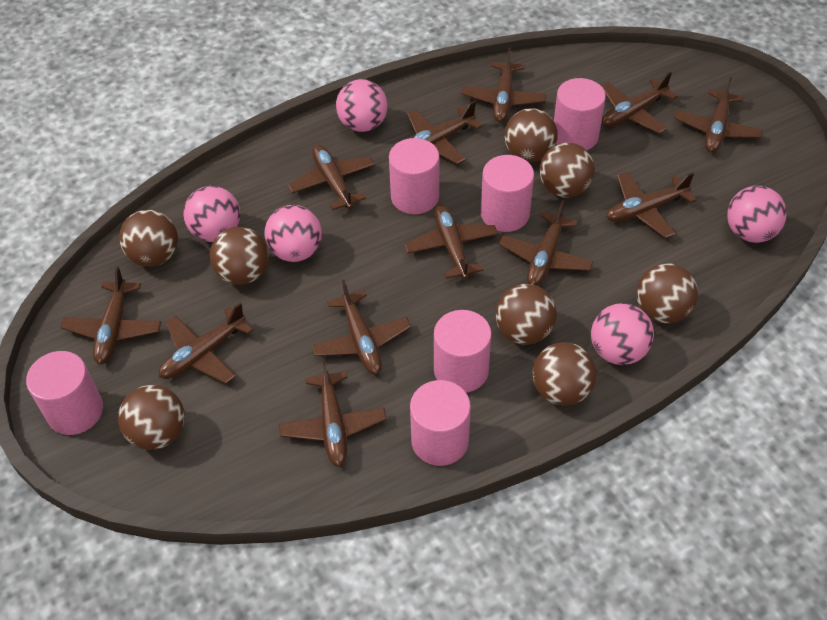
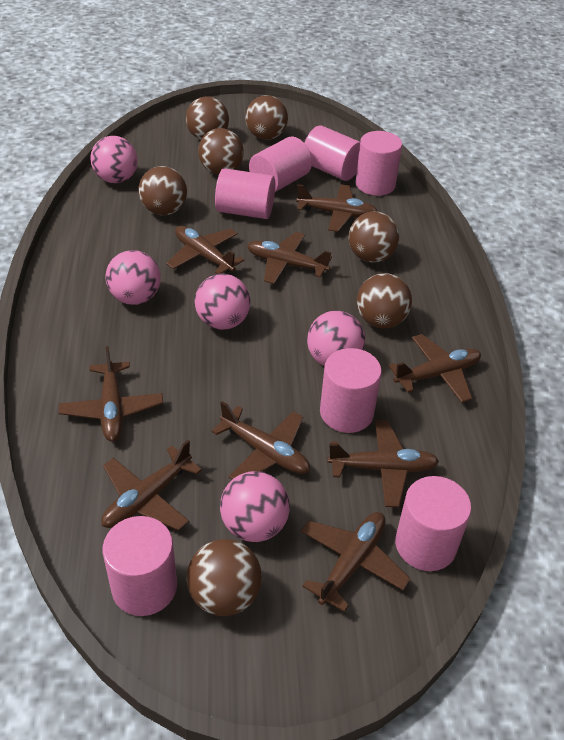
brown ball: 8 -> 7
brown plane: 12 -> 9
pink cylinder: 6 -> 7

